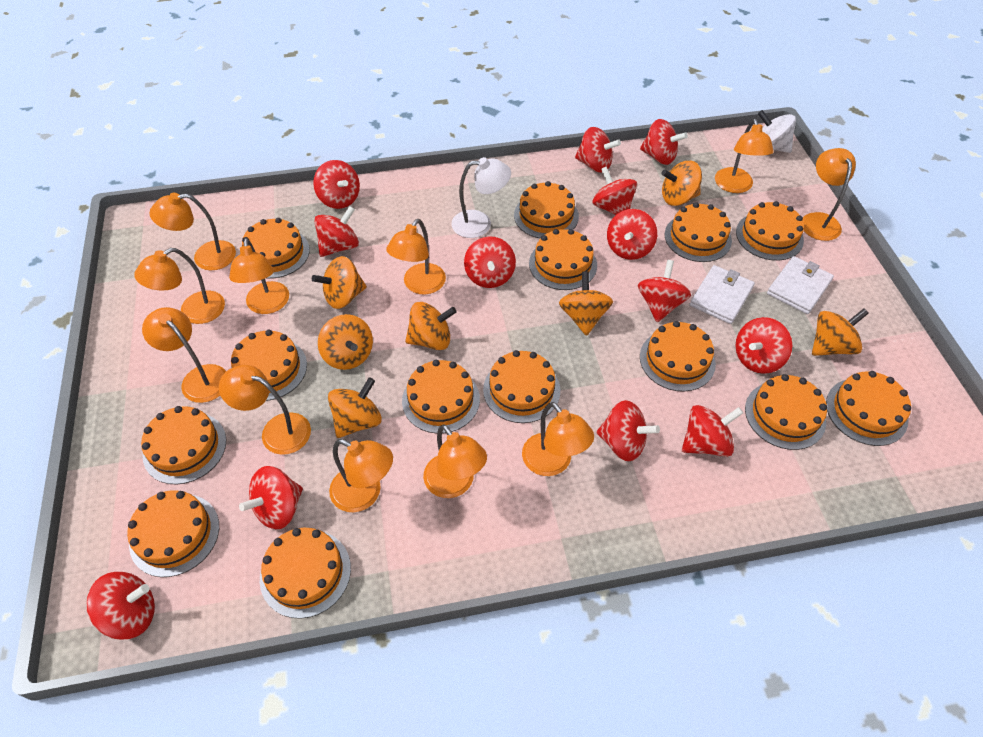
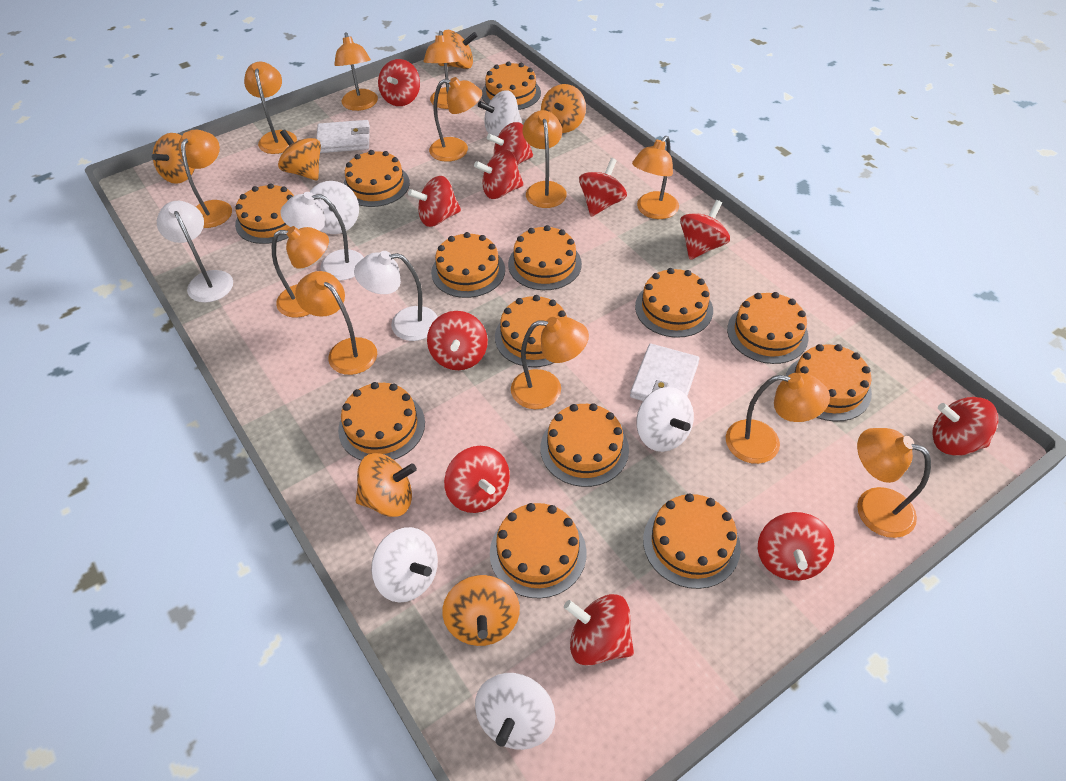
orange cake: 14 -> 13
orange lamp: 11 -> 12
orange spinning top: 7 -> 6
red spinning top: 13 -> 11
white lamp: 1 -> 3
white spinning top: 1 -> 5

